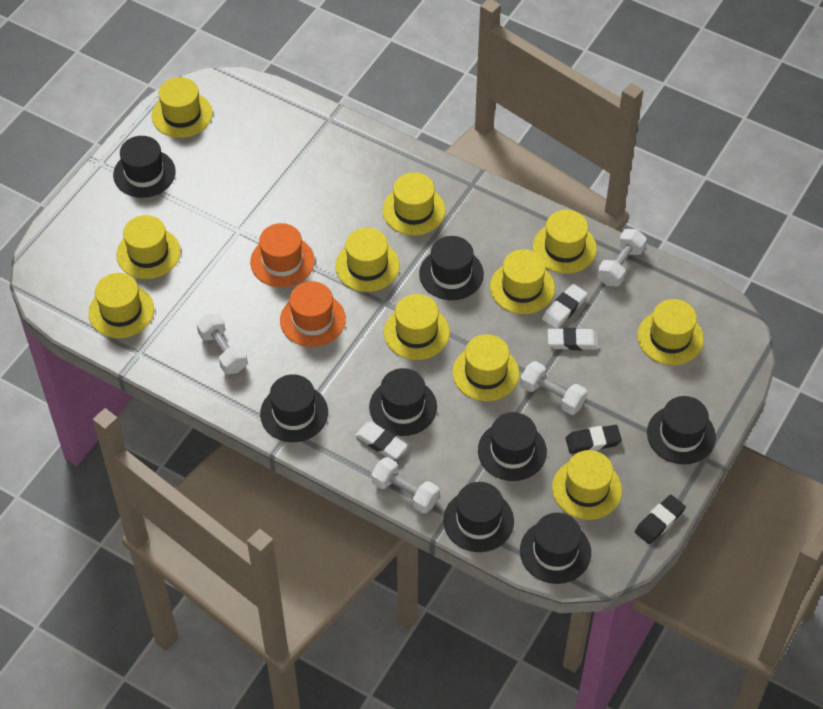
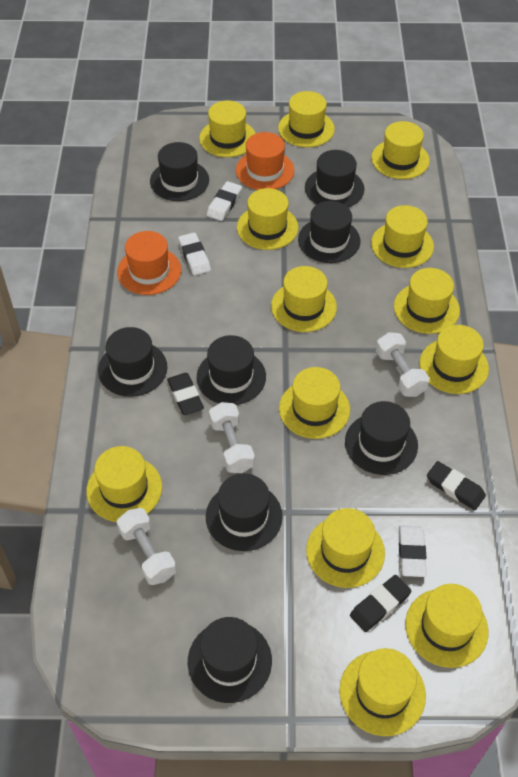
black eraser: 2 -> 3
white dumbbell: 4 -> 3
yellow hat: 11 -> 13

